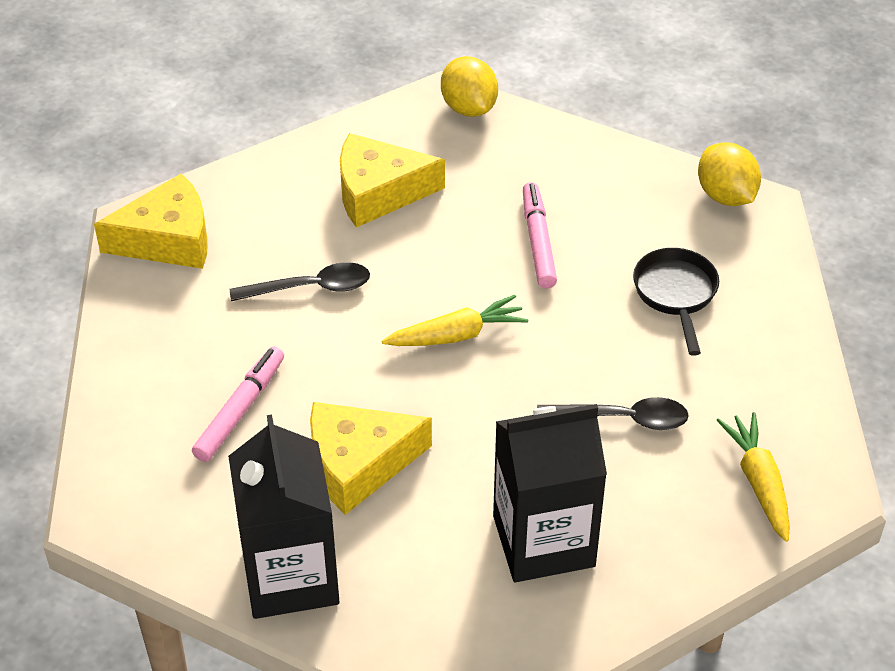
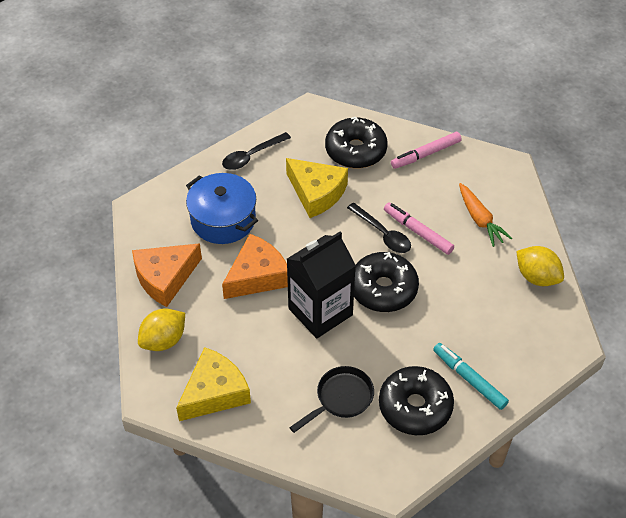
black carton: 2 -> 1
black donut: 0 -> 3
blue pot: 0 -> 1
orange carrot: 0 -> 1
orange cheese: 0 -> 2
turquoise marker: 0 -> 1
yellow carrot: 2 -> 0
yellow cheese: 3 -> 2

